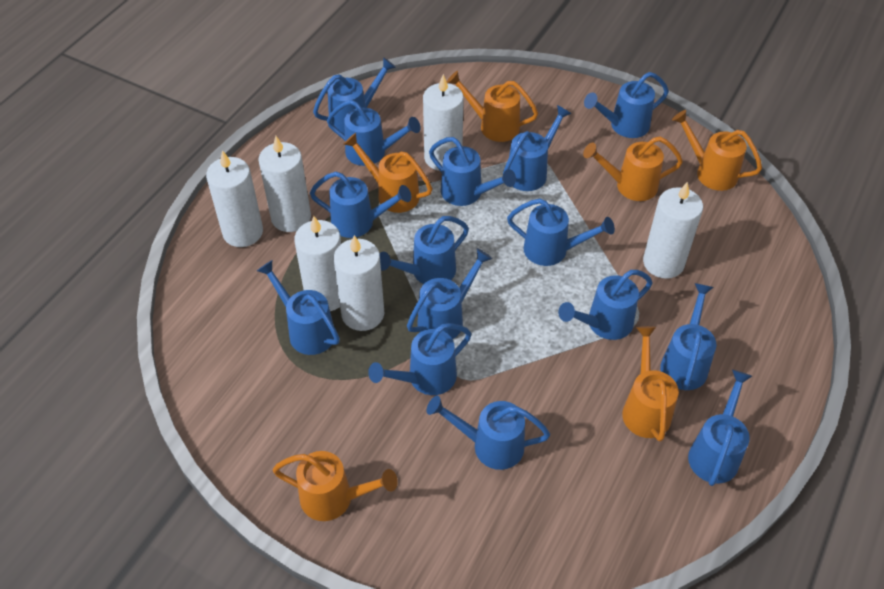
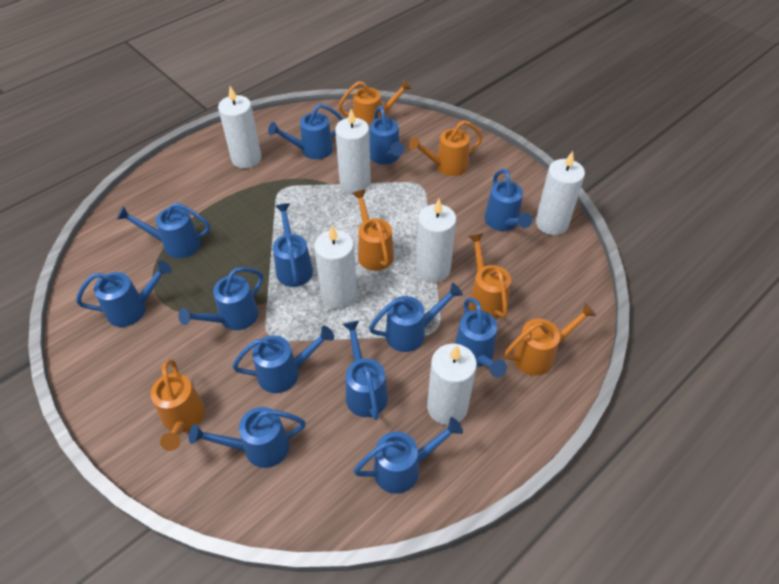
blue watering can: 15 -> 13

